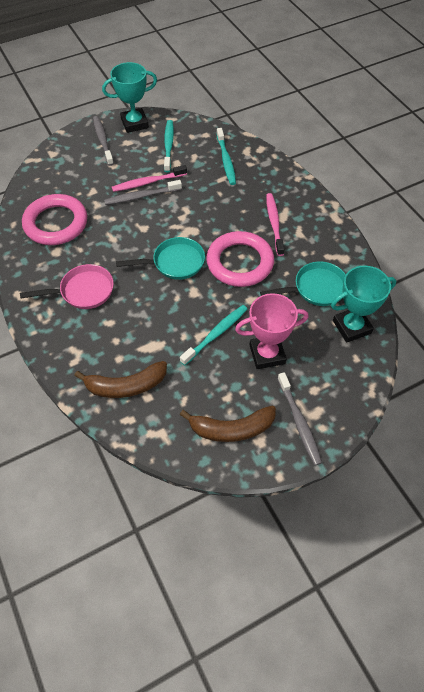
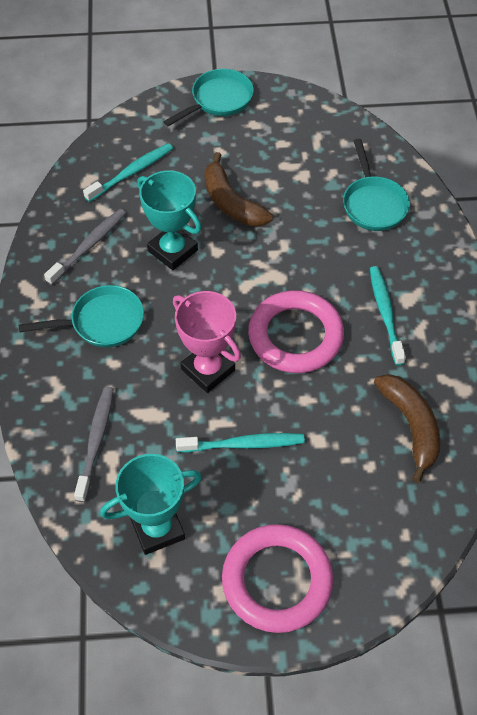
grey toothbrush: 3 -> 2
pink pan: 1 -> 0
pink toothbrush: 2 -> 0
turquoise pan: 2 -> 3

